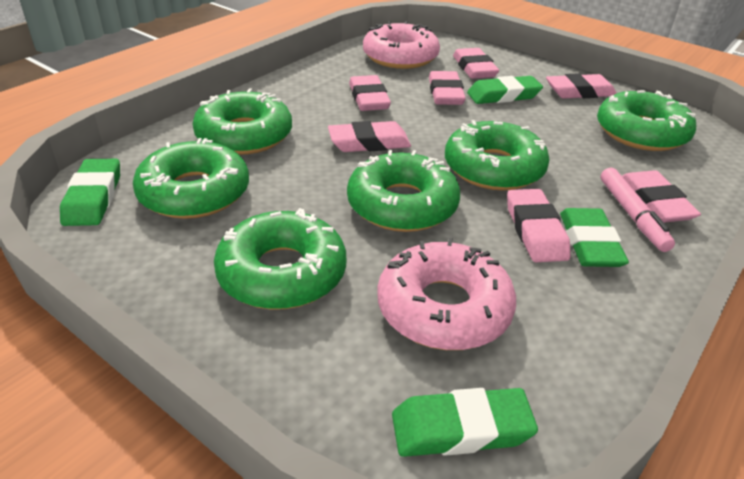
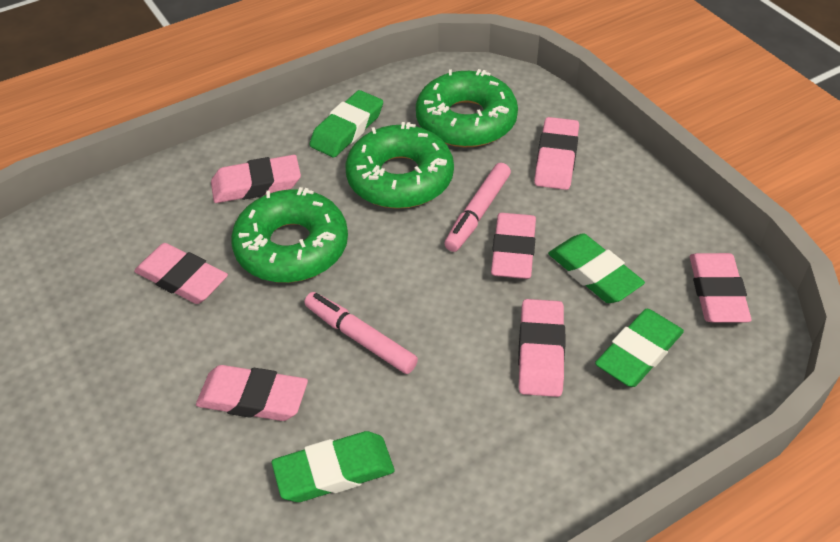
green donut: 6 -> 3
pink donut: 2 -> 0
pink marker: 1 -> 2

